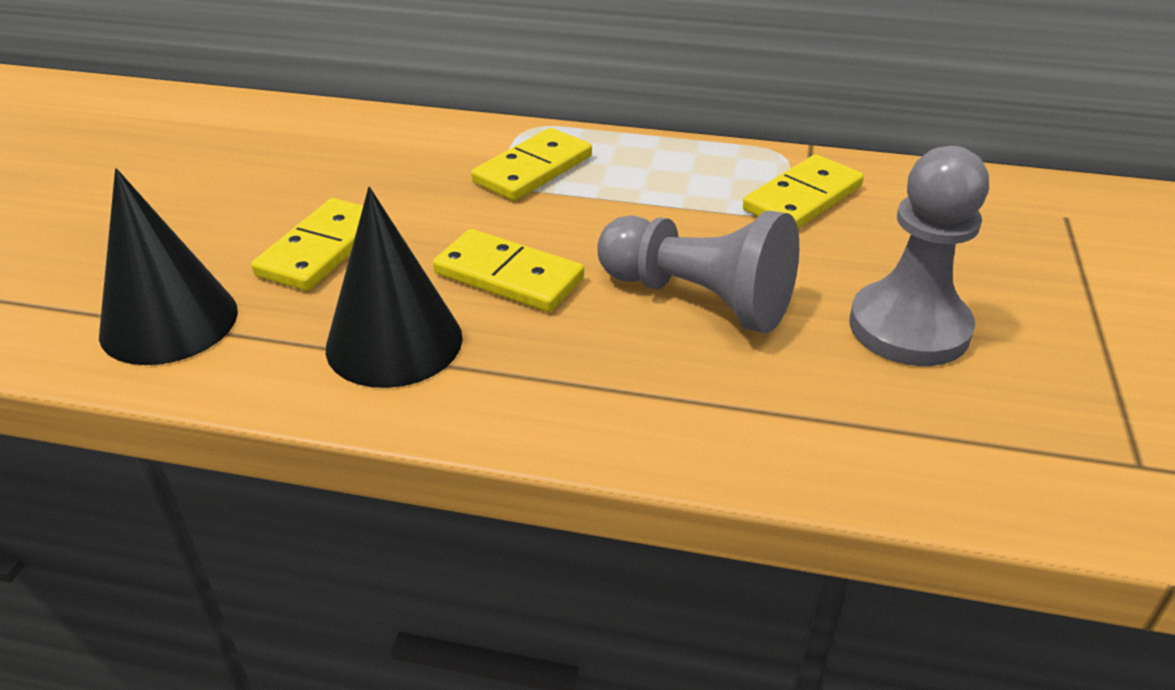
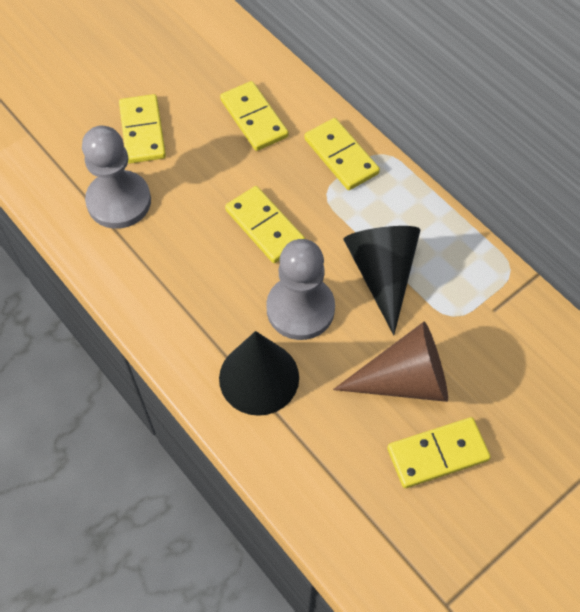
brown cone: 0 -> 1
yellow domino: 4 -> 5

